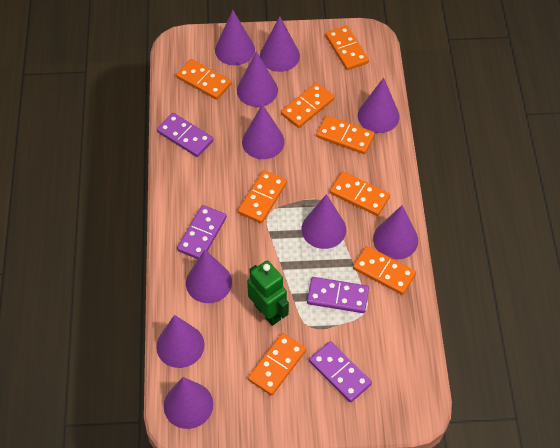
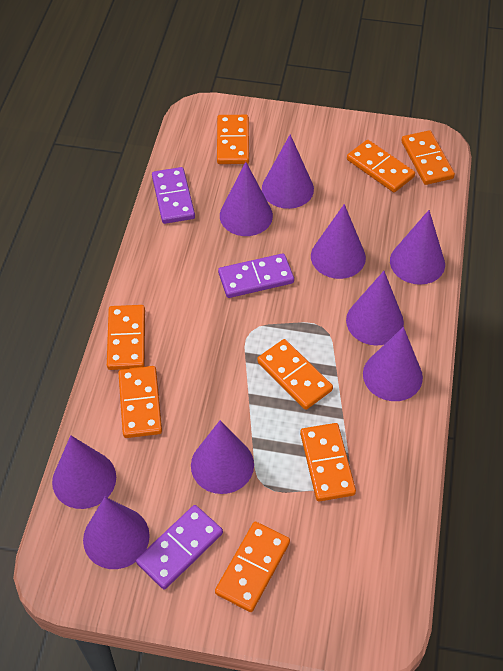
green robot: 1 -> 0
purple cone: 10 -> 9
purple domino: 4 -> 3

